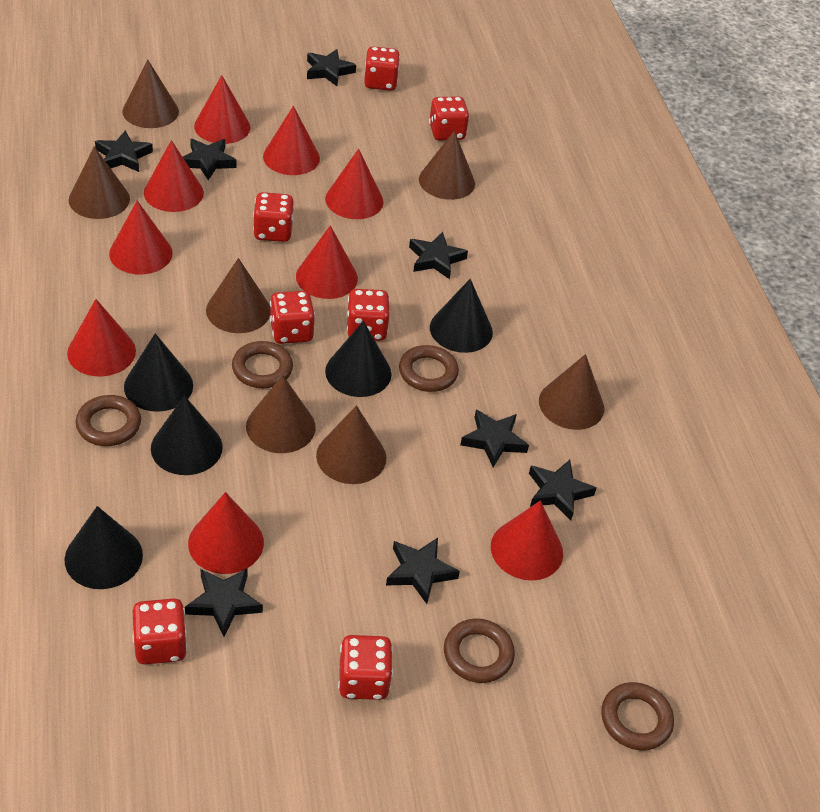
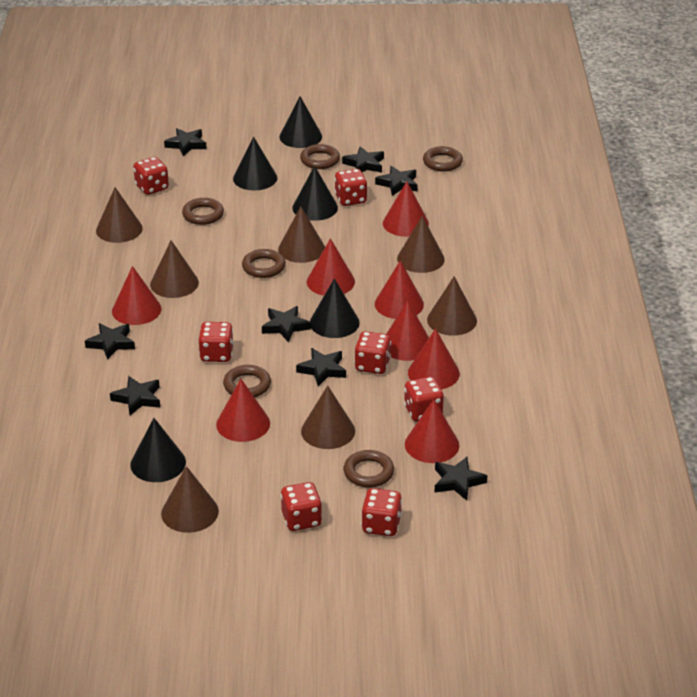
brown ring: 5 -> 6
red cone: 9 -> 8

